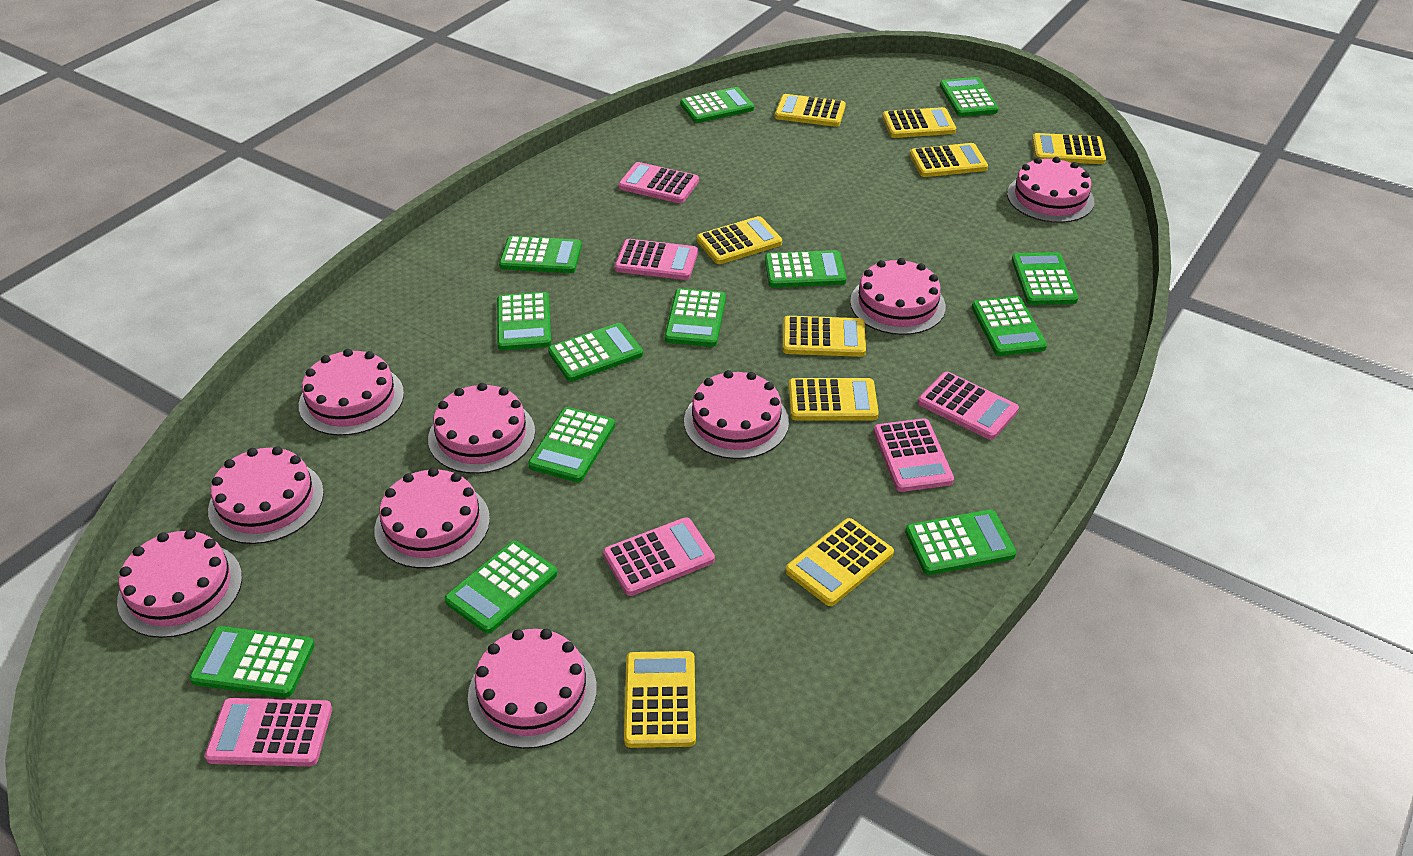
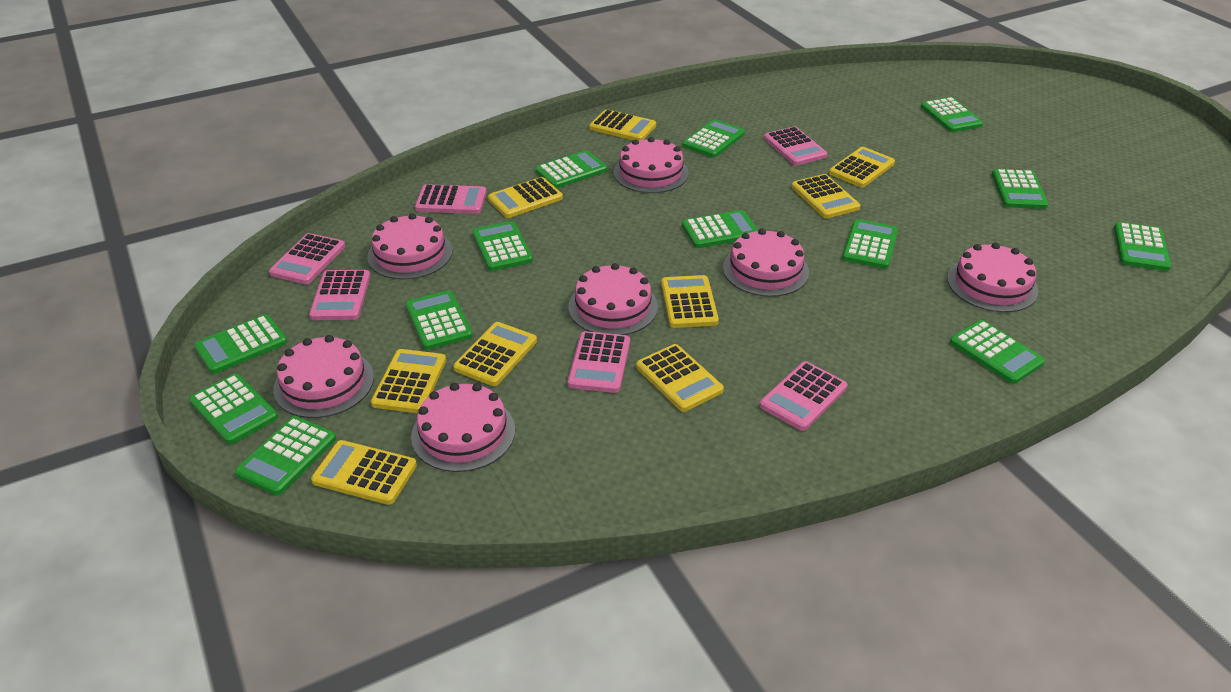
pink cake: 9 -> 7

